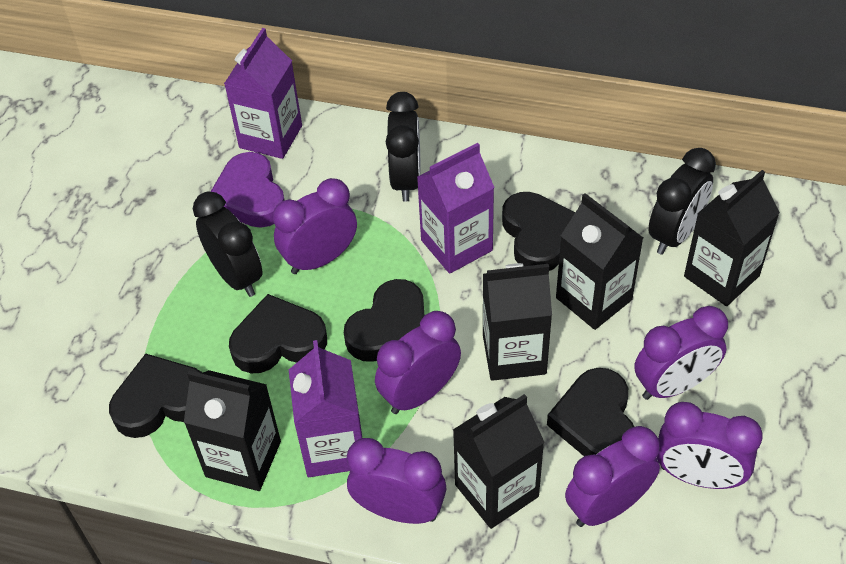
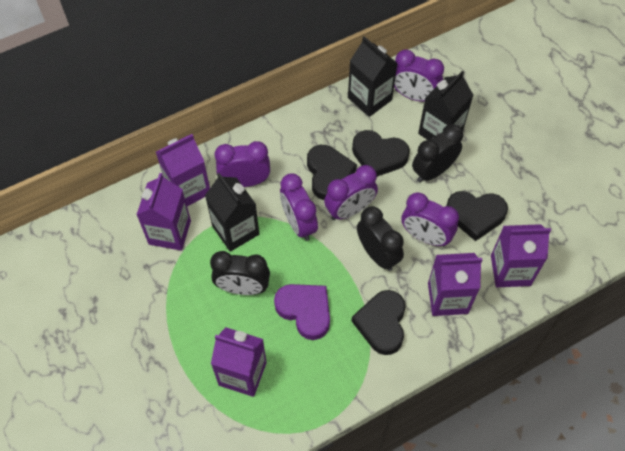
black carton: 5 -> 3
black heart: 5 -> 4
purple carton: 3 -> 5
purple clock: 6 -> 5

